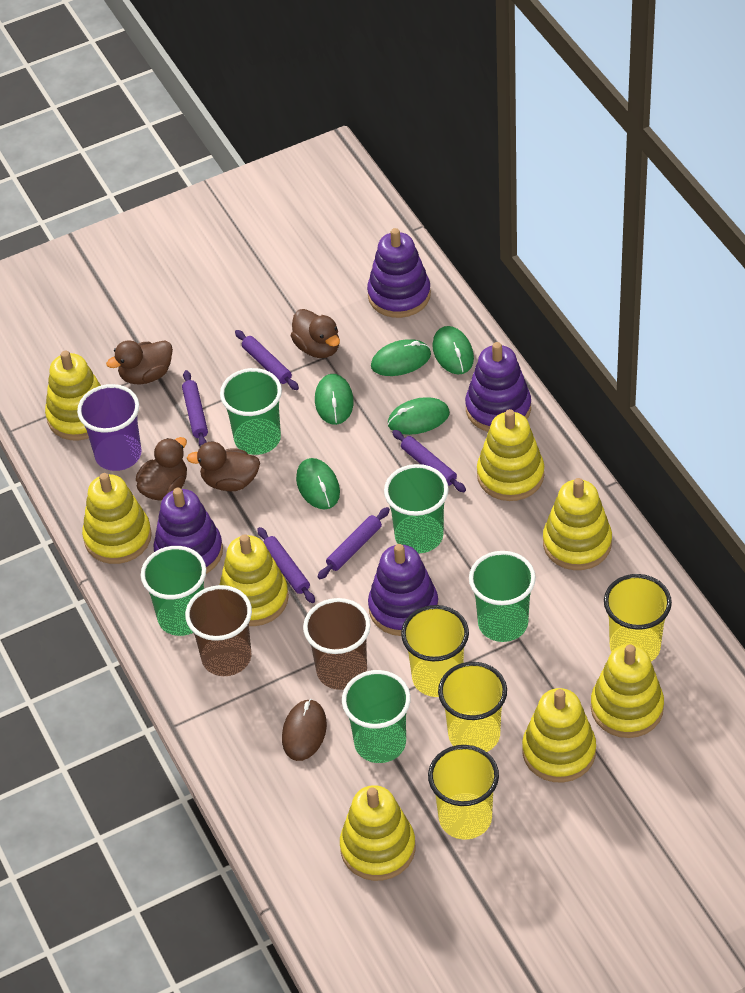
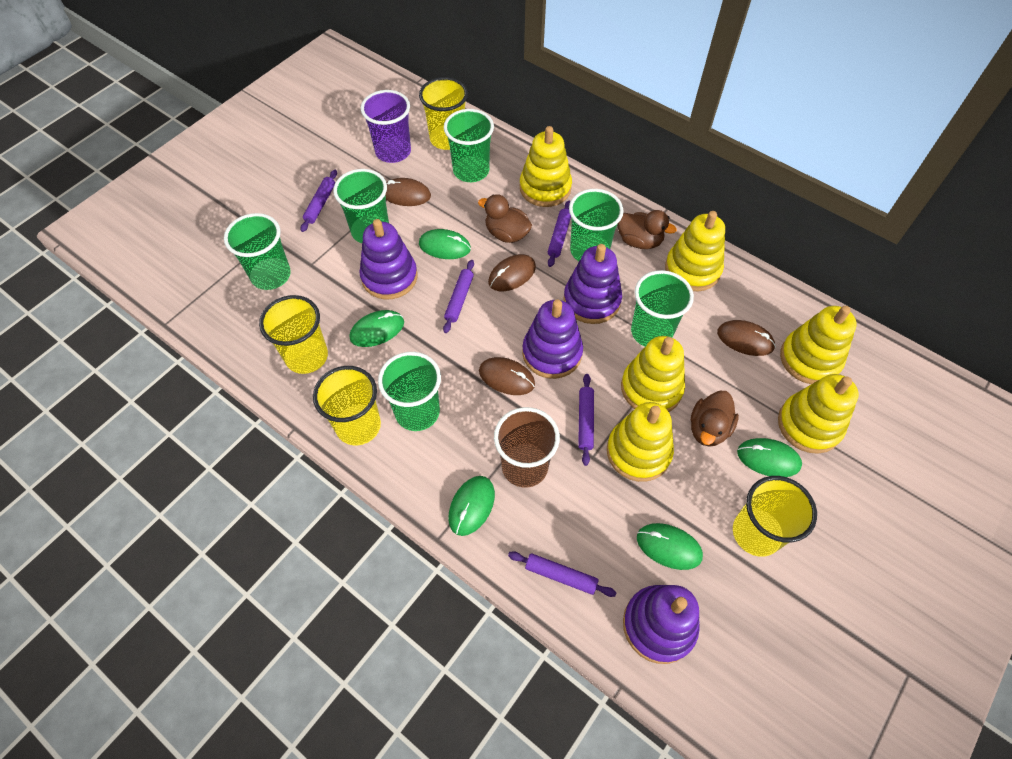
brown cup: 2 -> 1
brown duck: 4 -> 3
brown mouse: 1 -> 4
green cup: 5 -> 6
yellow stacking toy: 8 -> 6

